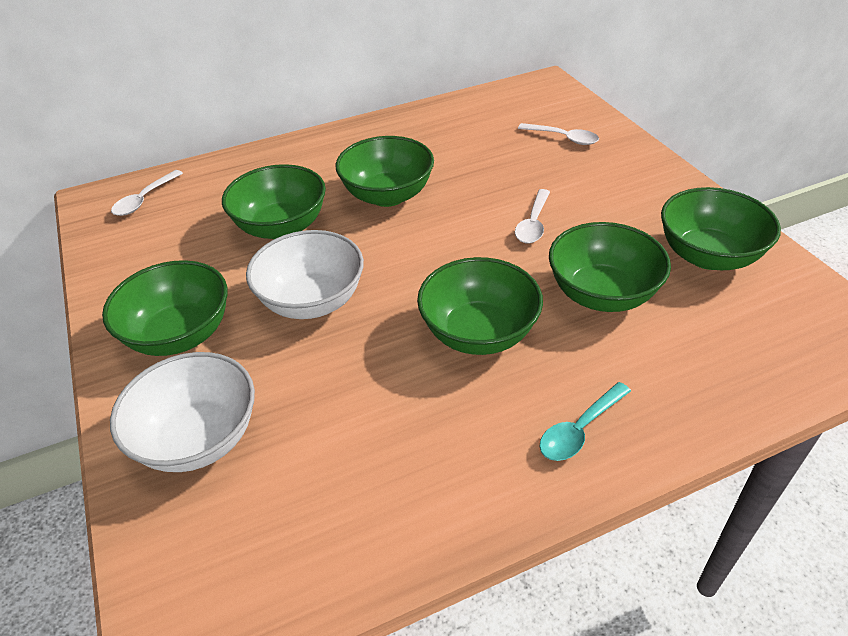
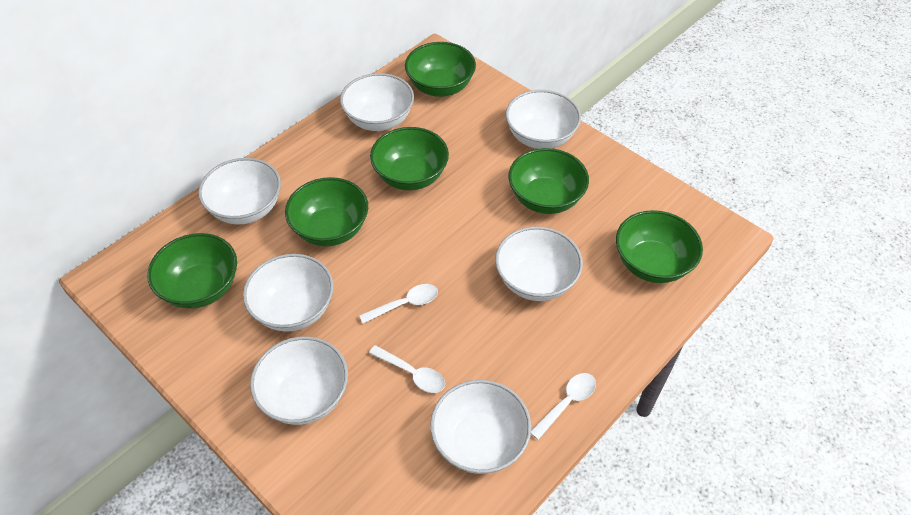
turquoise spoon: 1 -> 0
white bowl: 2 -> 7

